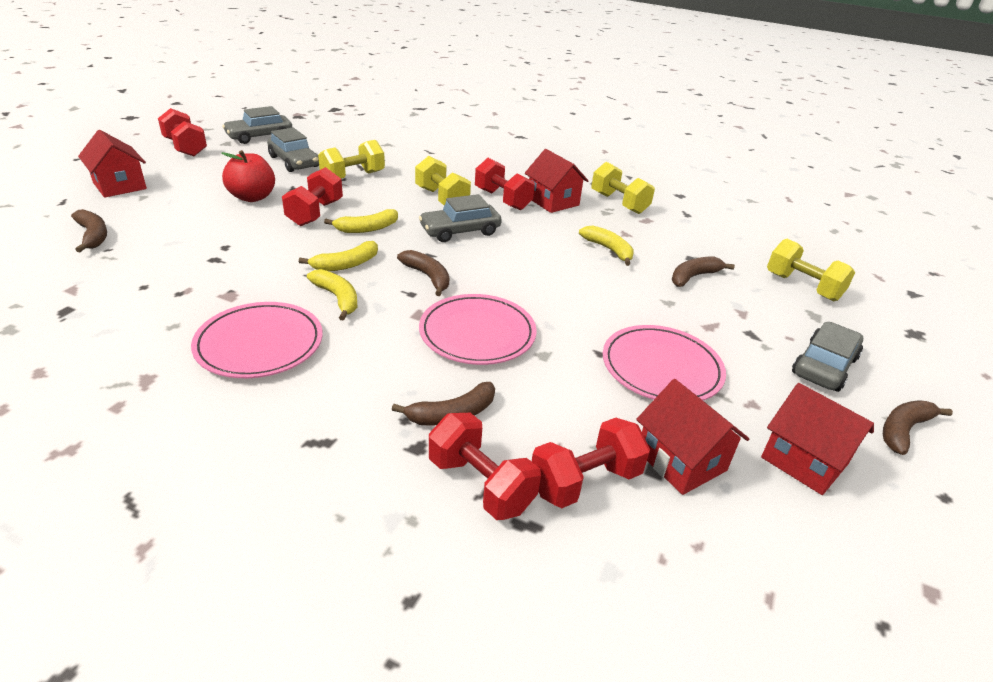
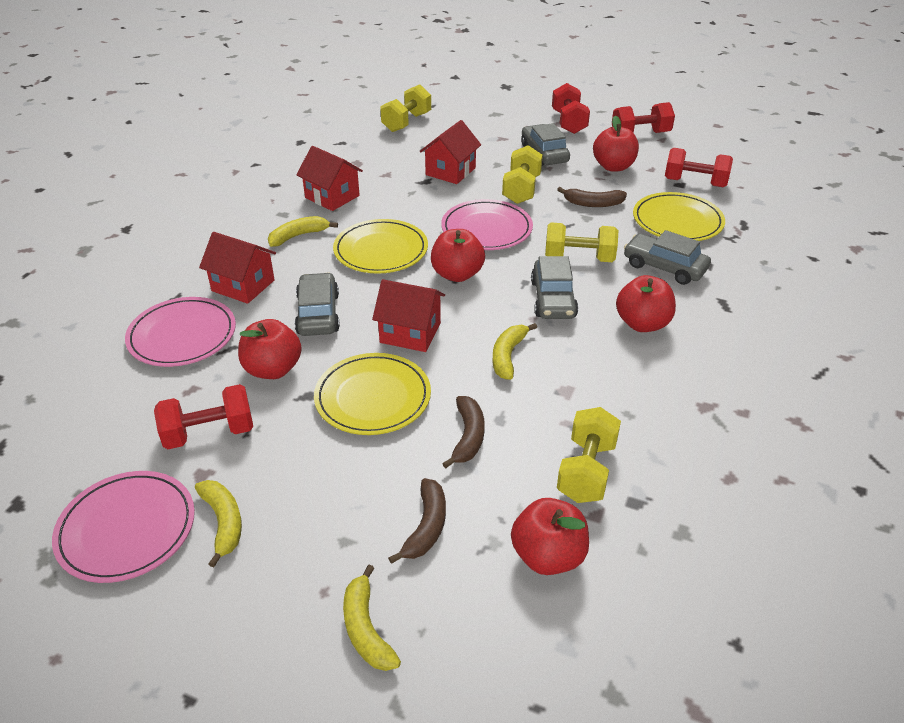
brown banana: 5 -> 3
red apple: 1 -> 5
red dumbbell: 5 -> 4
yellow plate: 0 -> 3

